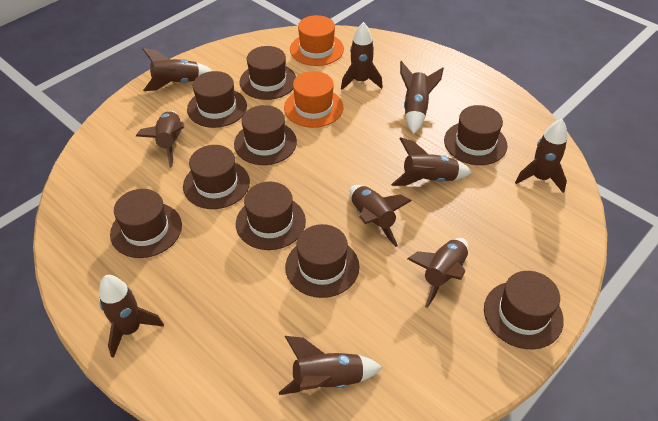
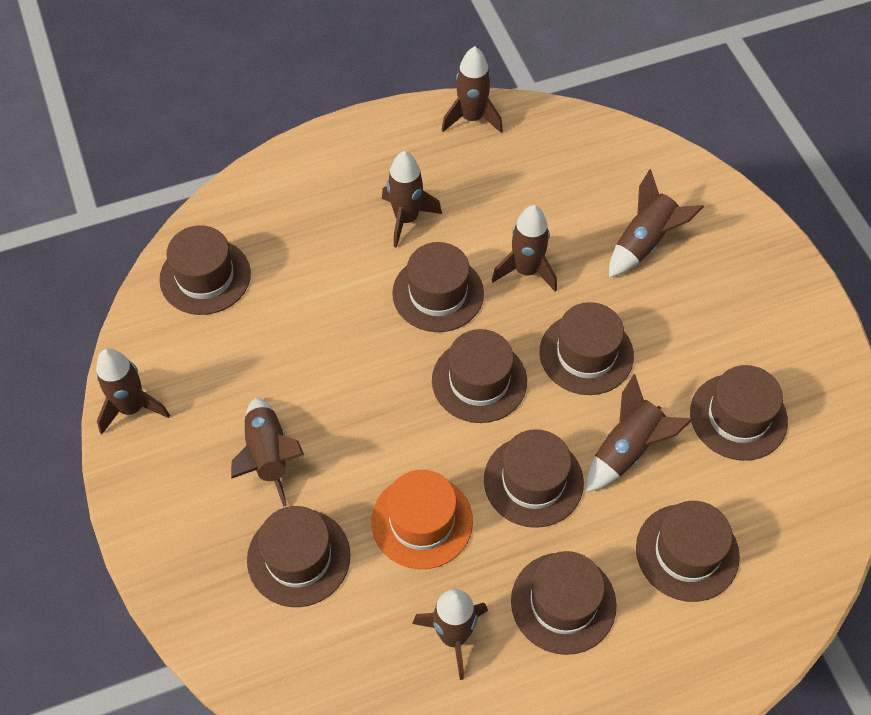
brown rocket: 10 -> 8
orange hat: 2 -> 1

